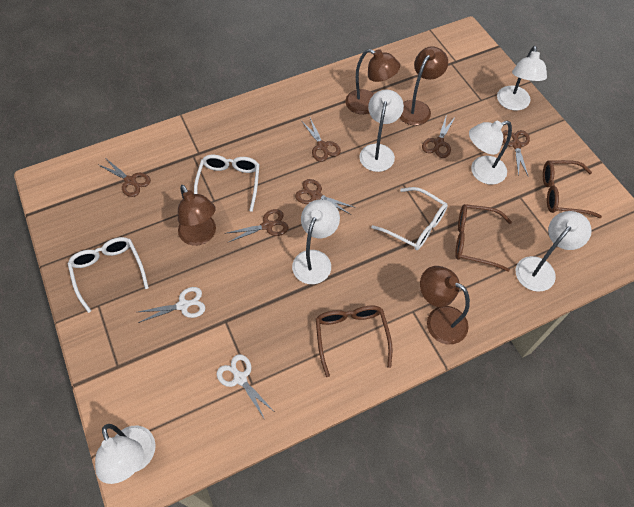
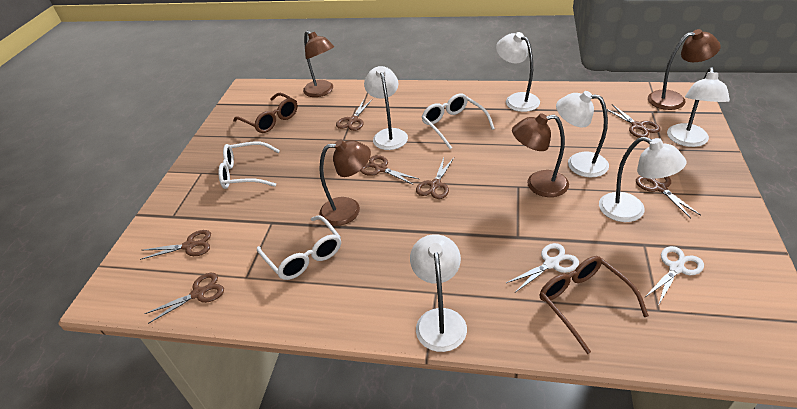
brown glasses: 3 -> 2
brown scissors: 6 -> 7

